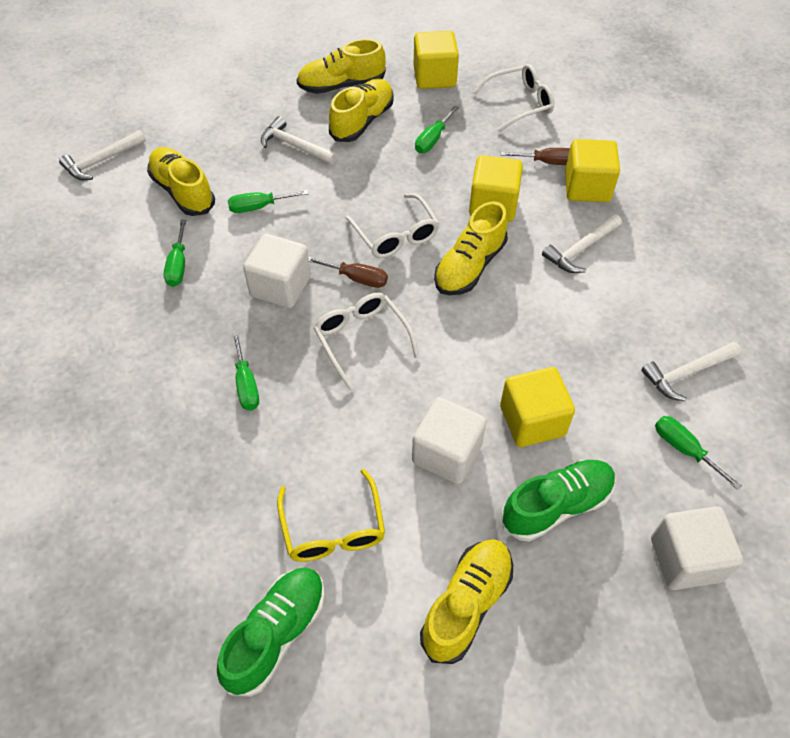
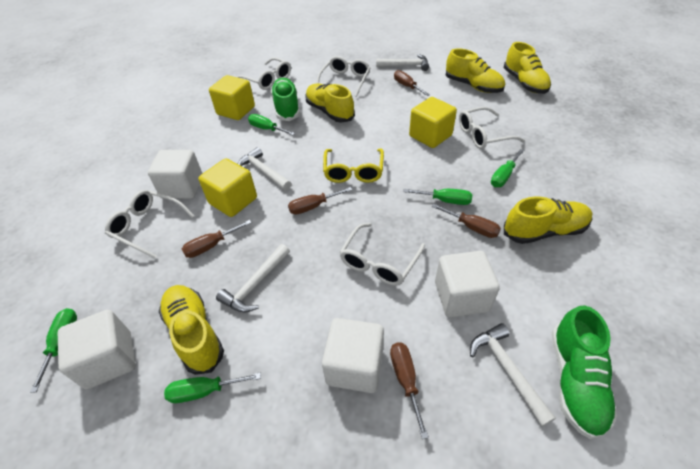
brown screwdriver: 2 -> 5
white cube: 3 -> 4
white glasses: 3 -> 5
yellow cube: 4 -> 3

